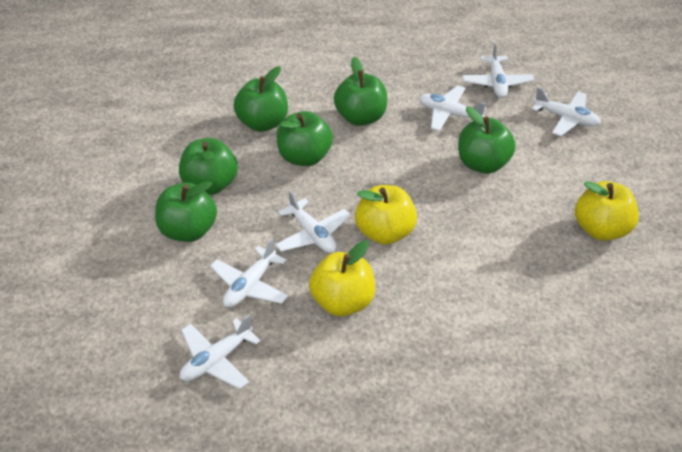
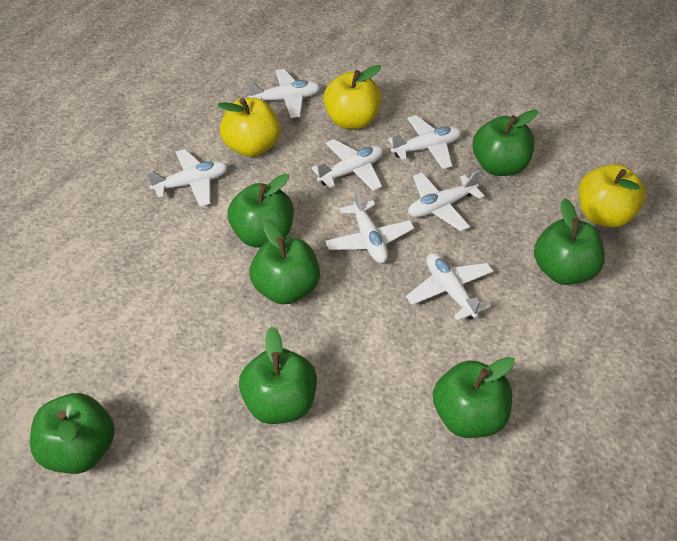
green apple: 6 -> 7
white plane: 6 -> 7

